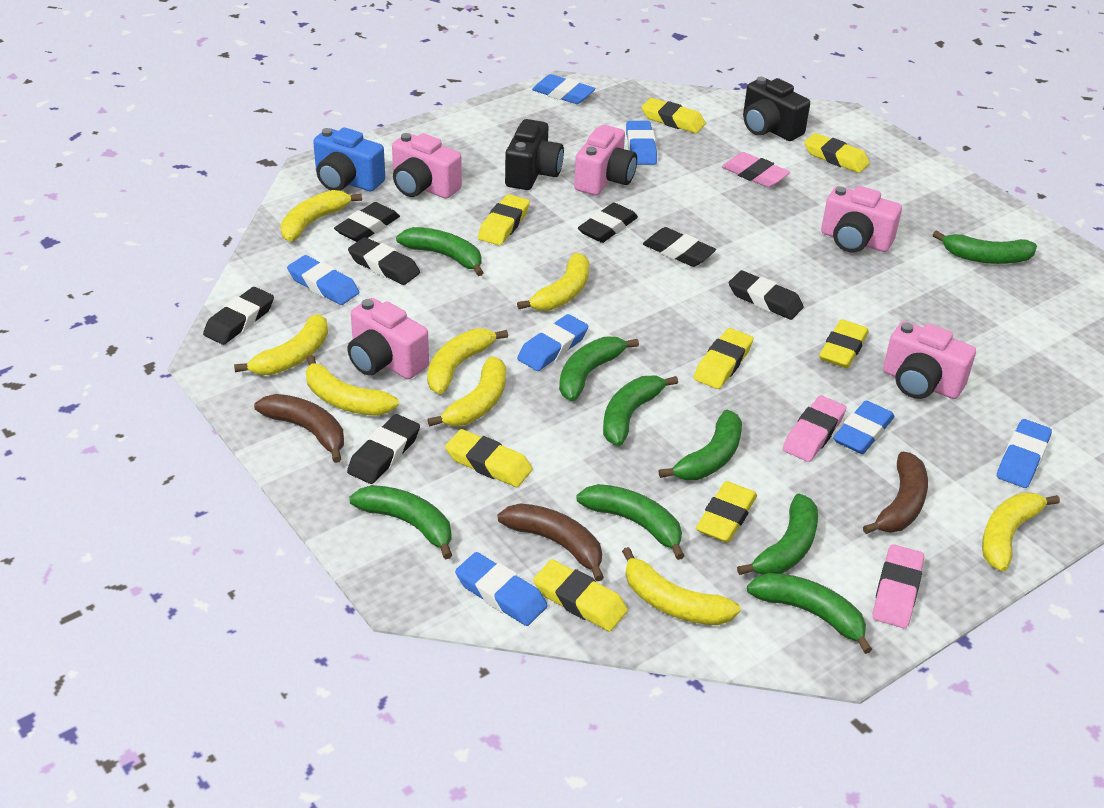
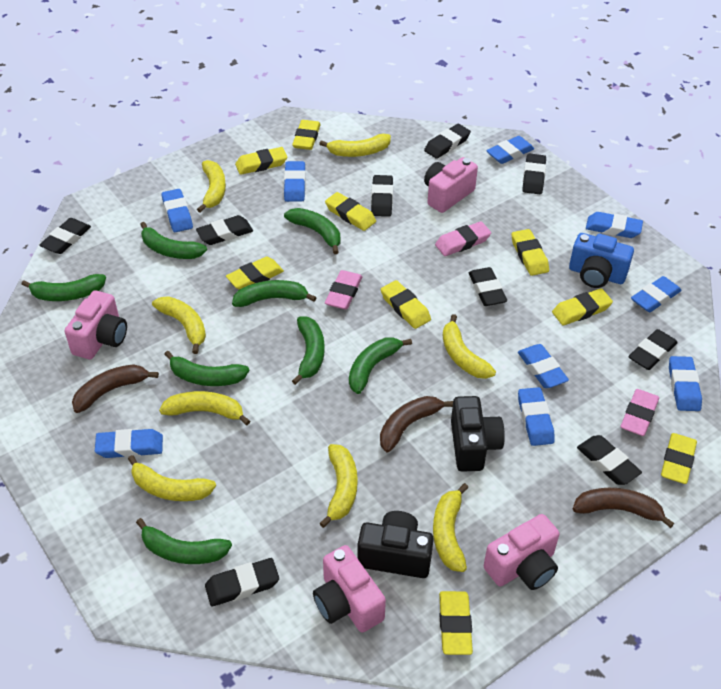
black eraser: 7 -> 9
blue eraser: 7 -> 9
green banana: 9 -> 8
pink camera: 5 -> 4
yellow eraser: 8 -> 9

